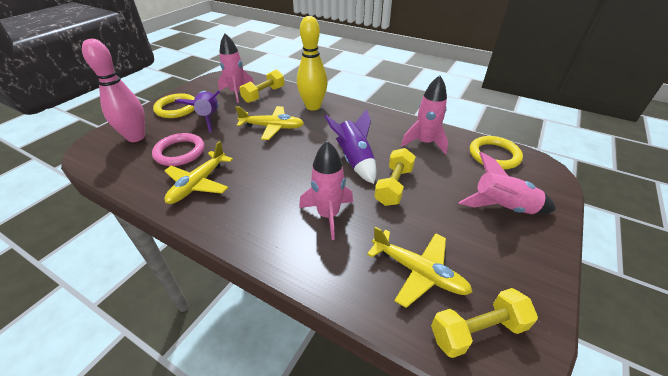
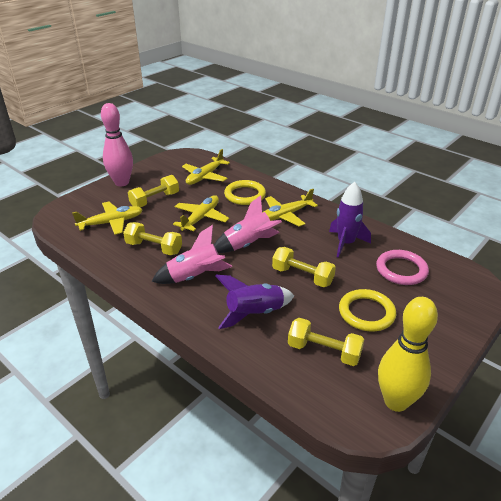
pink rocket: 4 -> 2
yellow dumbbell: 3 -> 4
yellow plane: 3 -> 4

